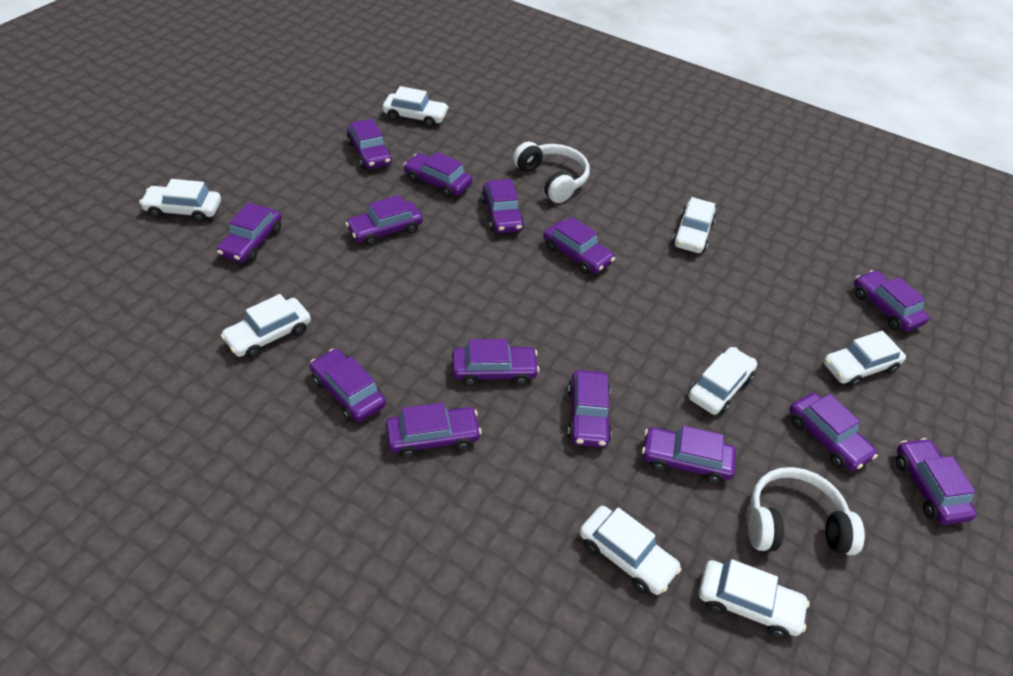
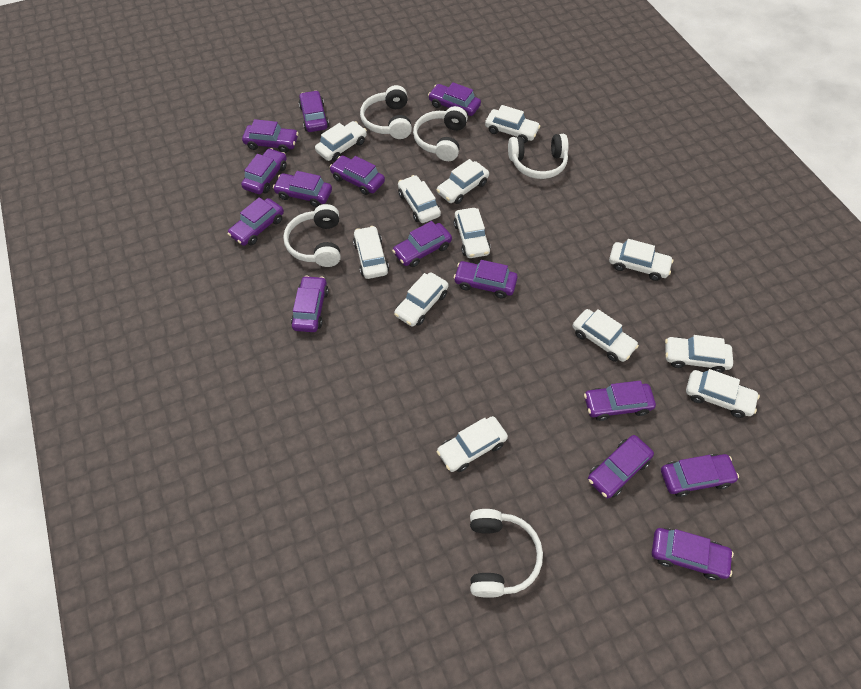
white car: 8 -> 12
white headphones: 2 -> 5

